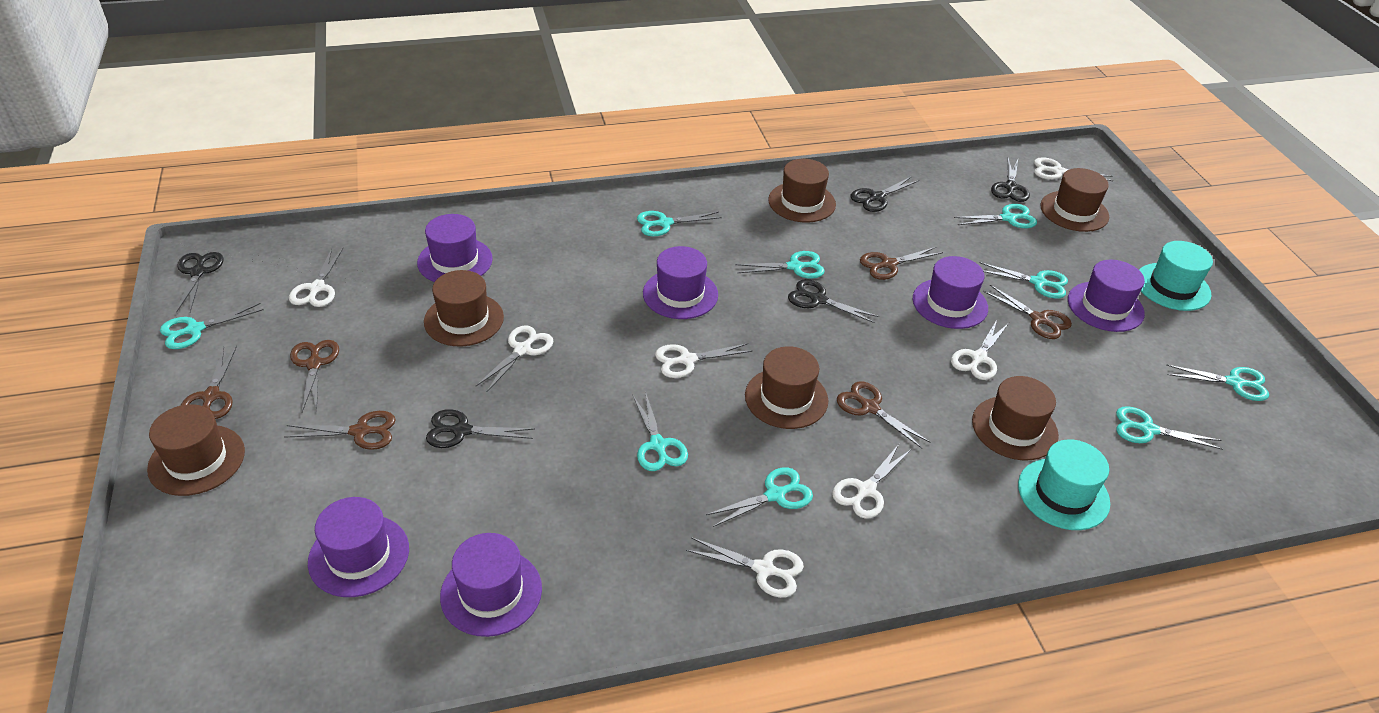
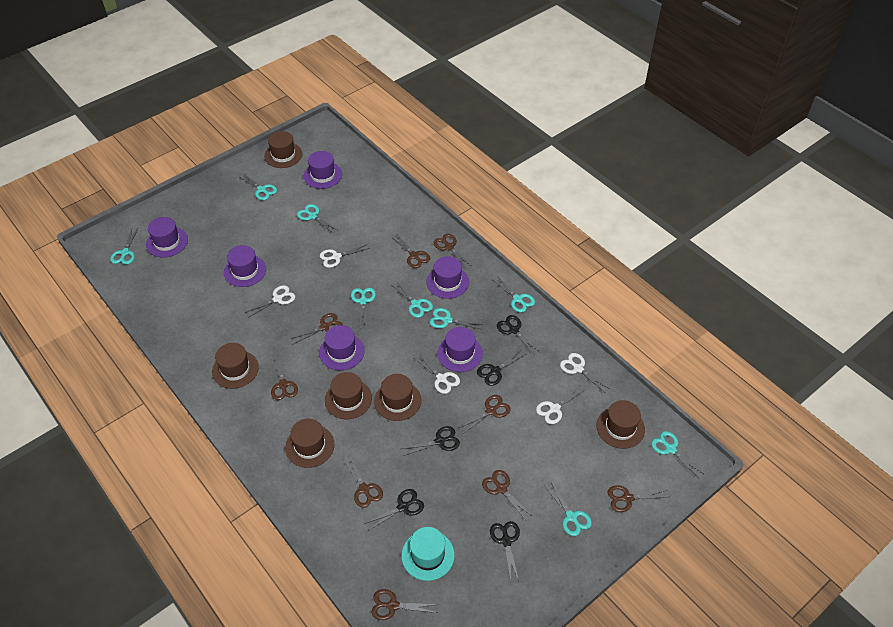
brown scissors: 6 -> 9
turquoise hat: 2 -> 1
white scissors: 7 -> 5

